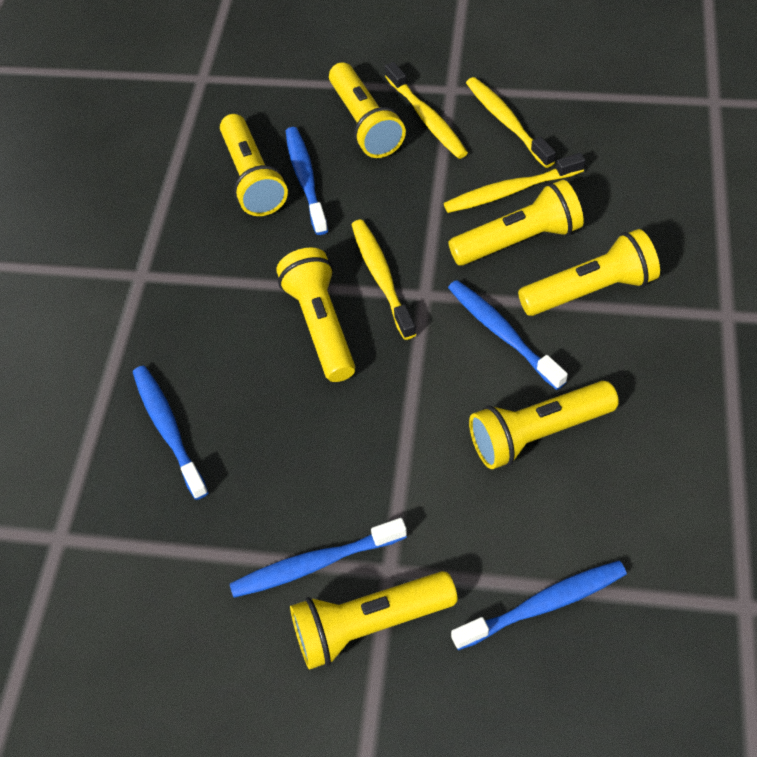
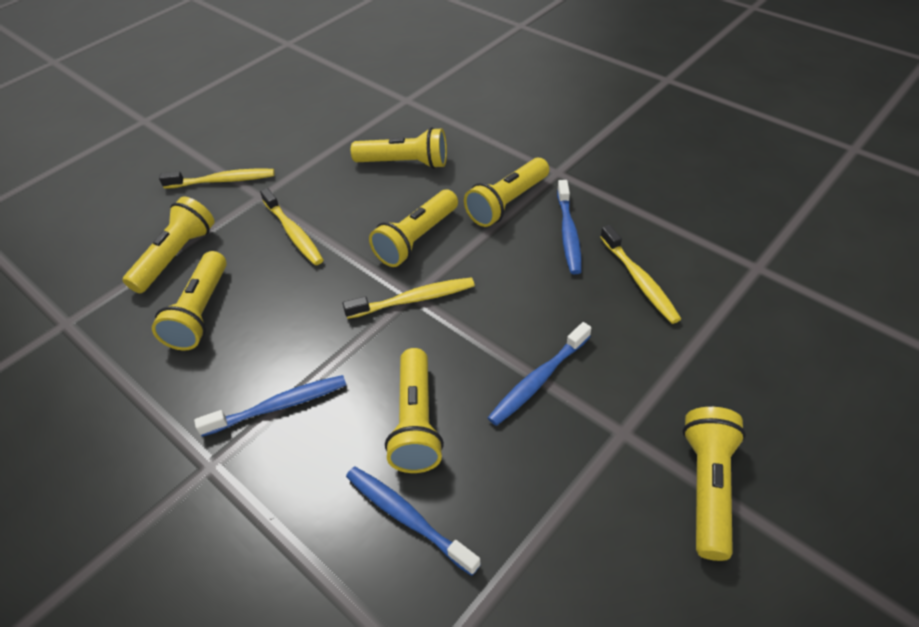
blue toothbrush: 5 -> 4

